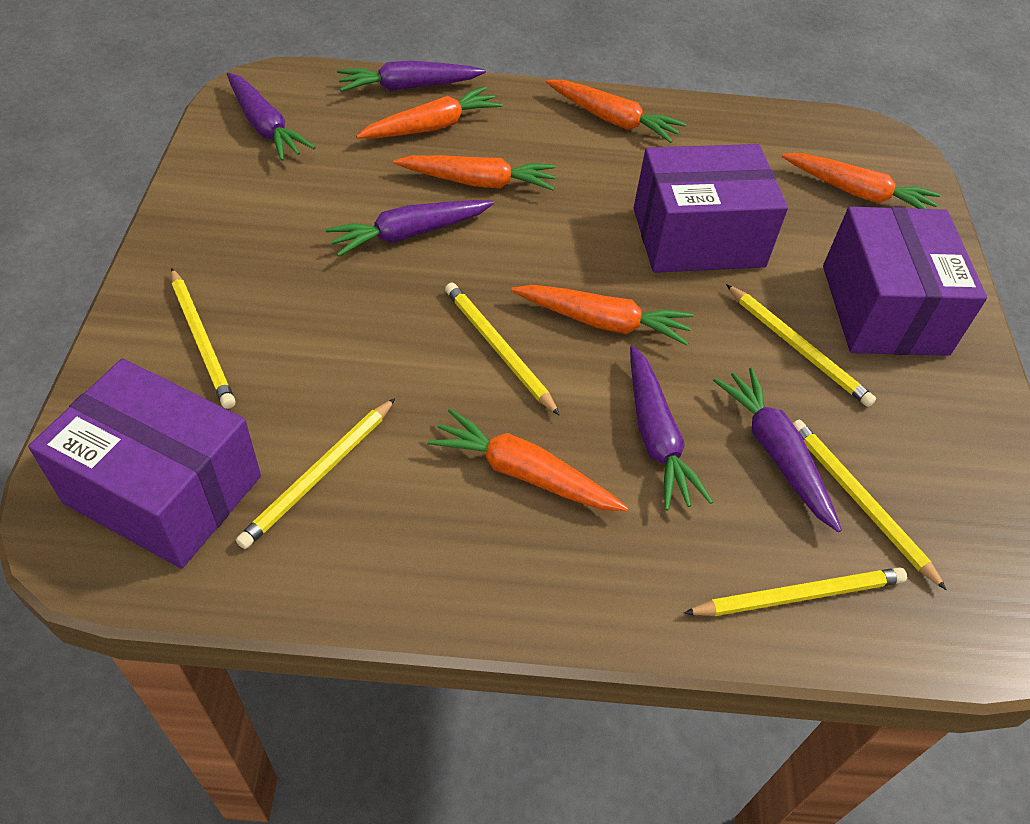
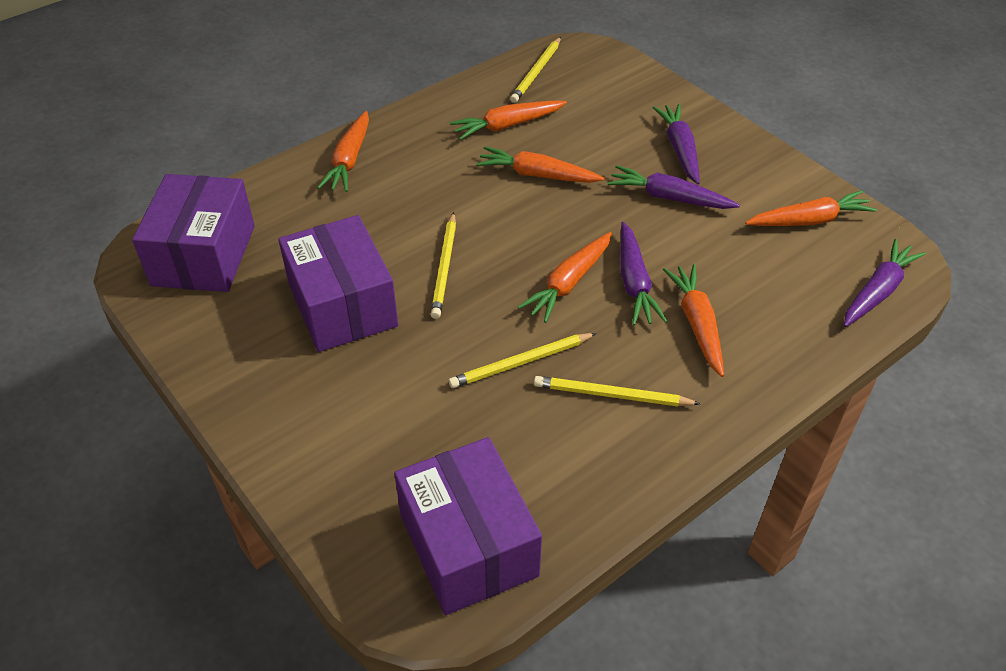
purple carrot: 5 -> 4
yellow pencil: 6 -> 4

